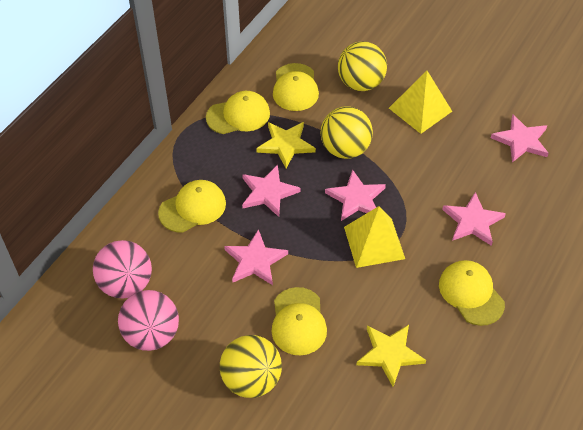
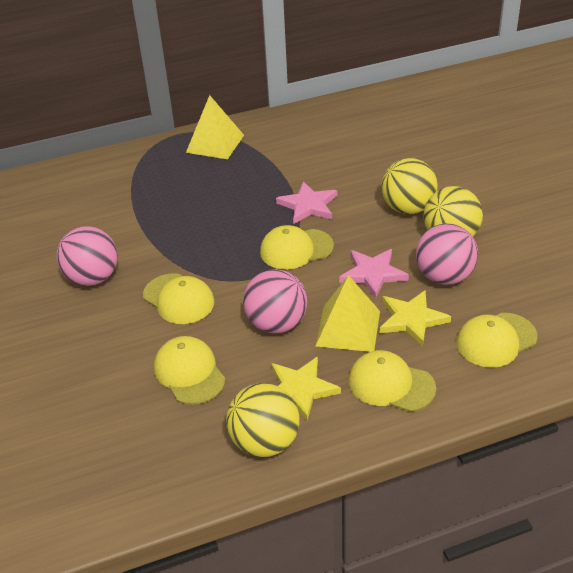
pink ball: 2 -> 3
pink star: 5 -> 2

